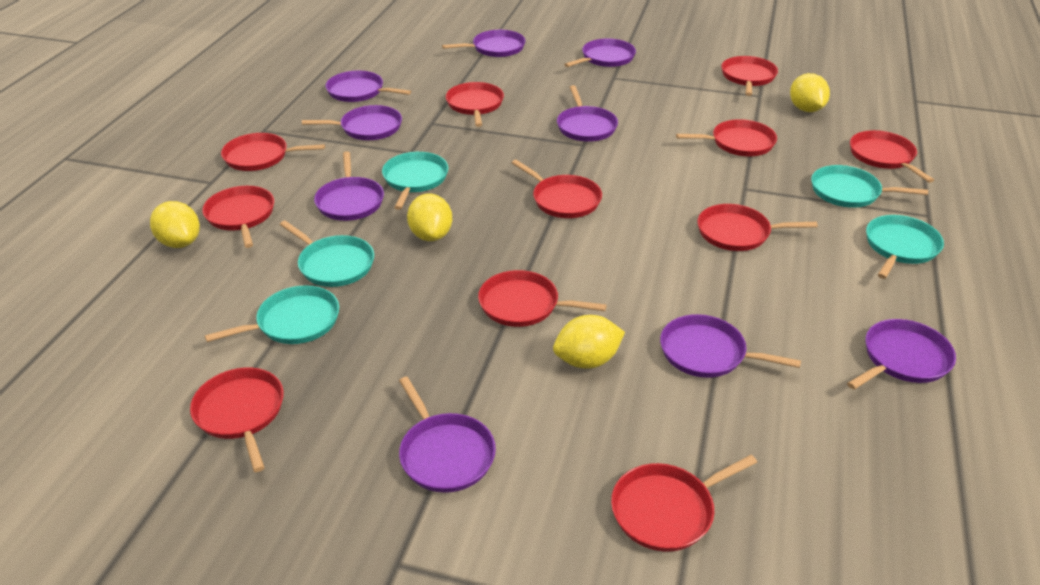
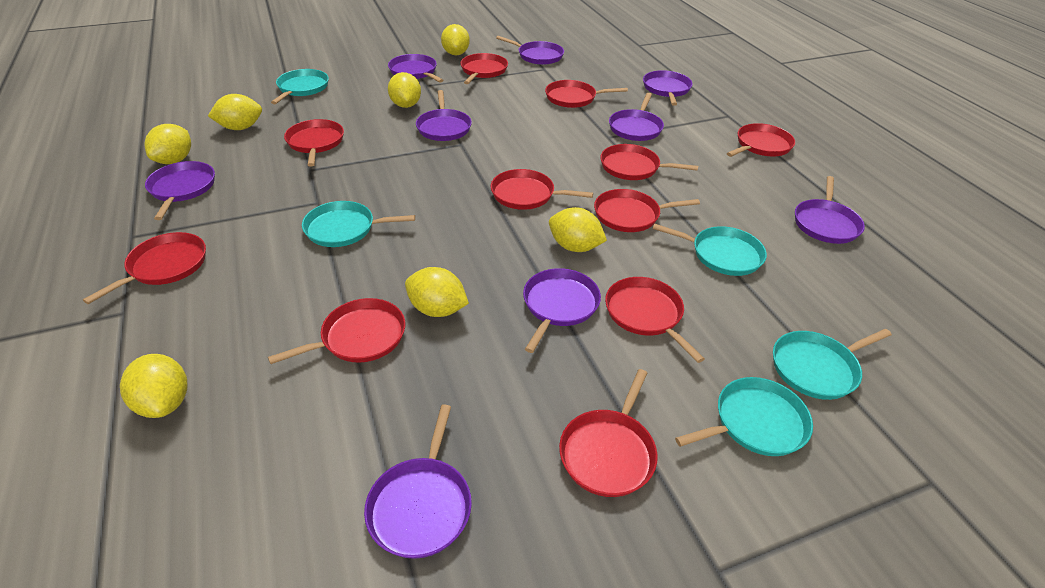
yellow lemon: 4 -> 7

